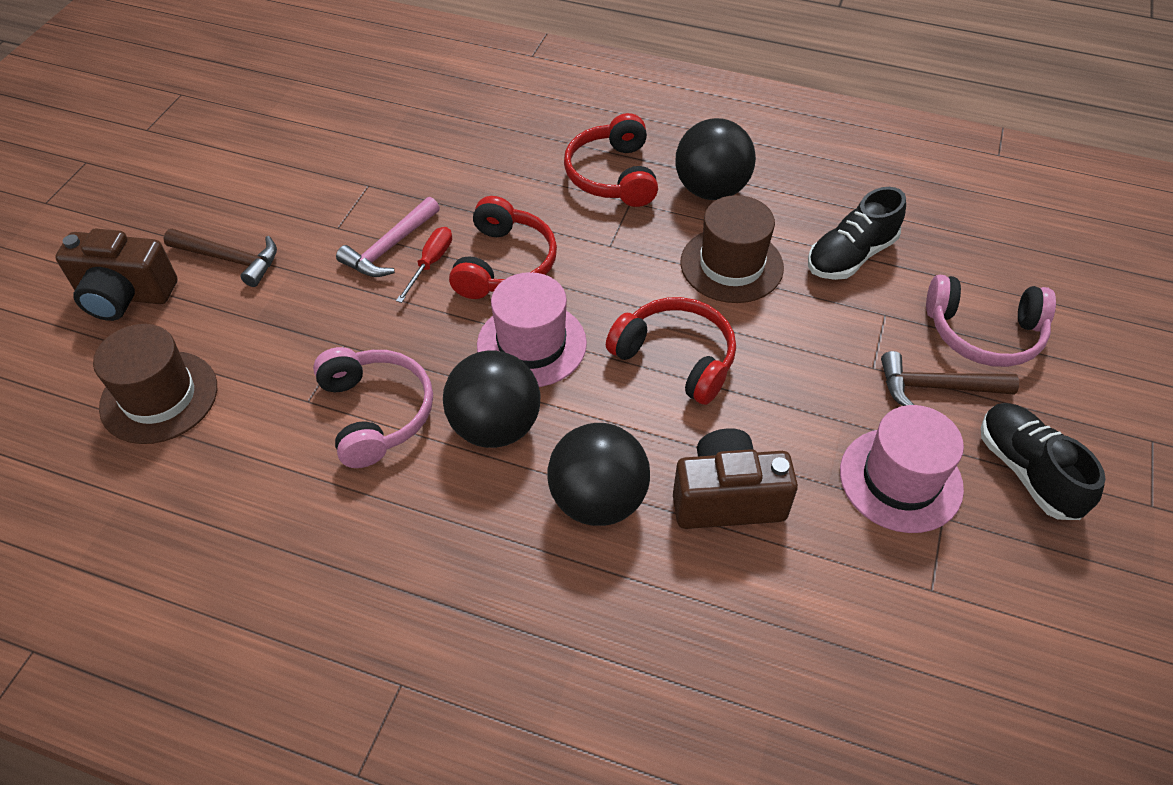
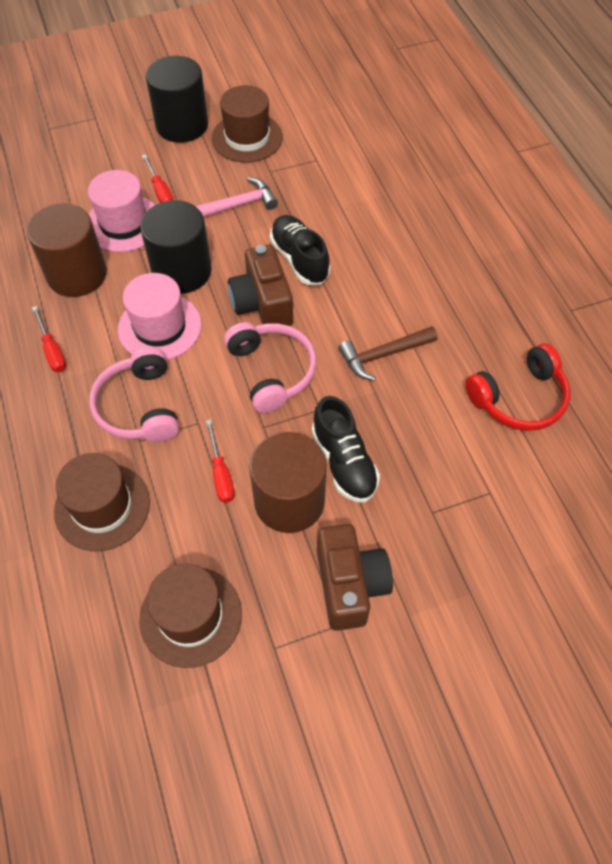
black ball: 3 -> 0
black cylinder: 0 -> 2
brown cylinder: 0 -> 2
brown hammer: 2 -> 1
brown hat: 2 -> 3
red headphones: 3 -> 1
red screwdriver: 1 -> 3

